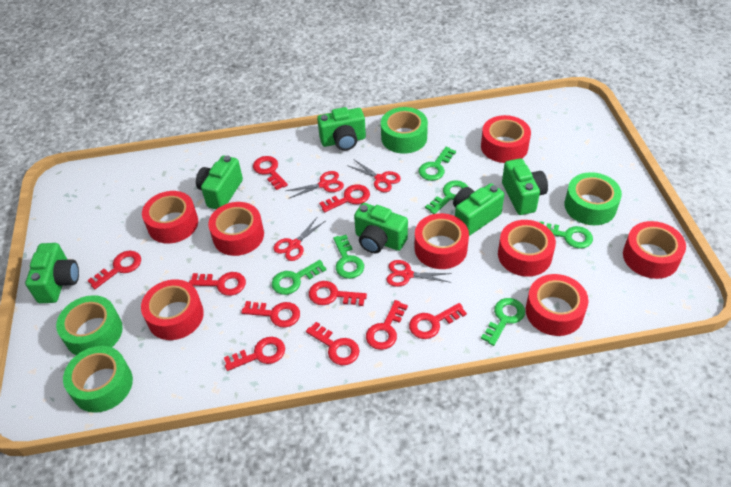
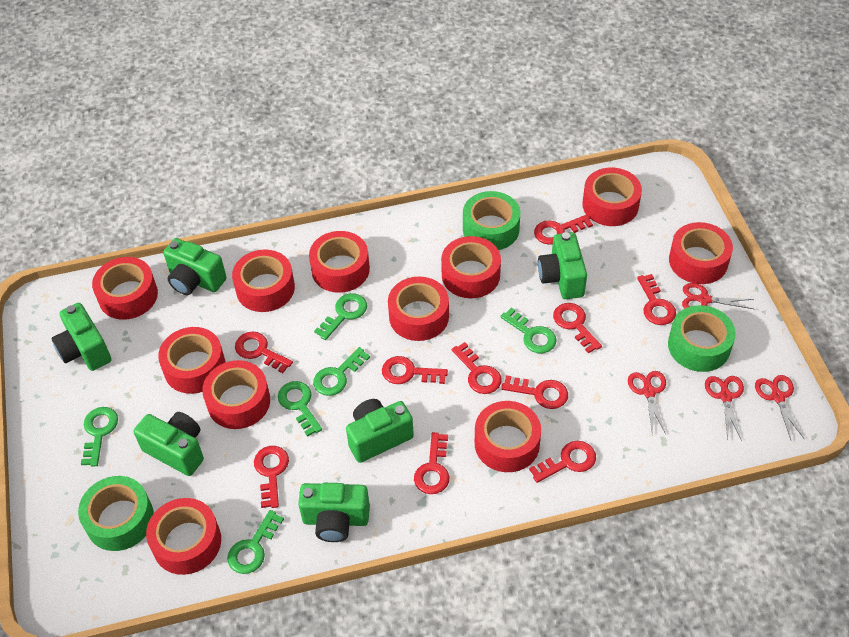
green tape: 4 -> 3
red tape: 8 -> 11

